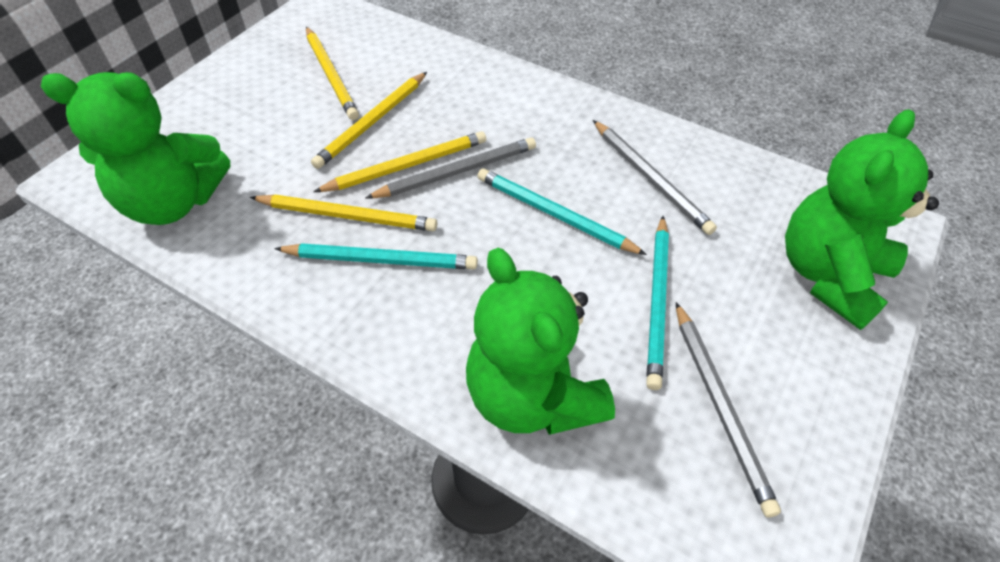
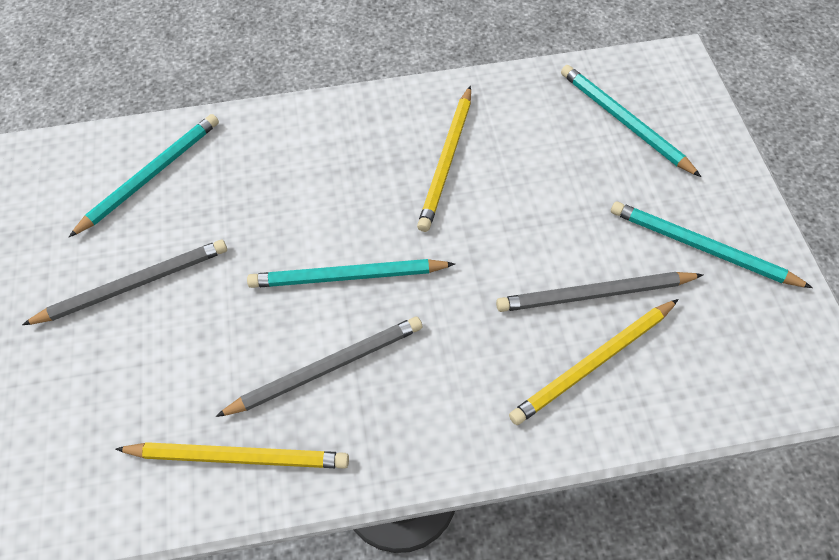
green teddy bear: 3 -> 0
turquoise pencil: 3 -> 4
yellow pencil: 4 -> 3

